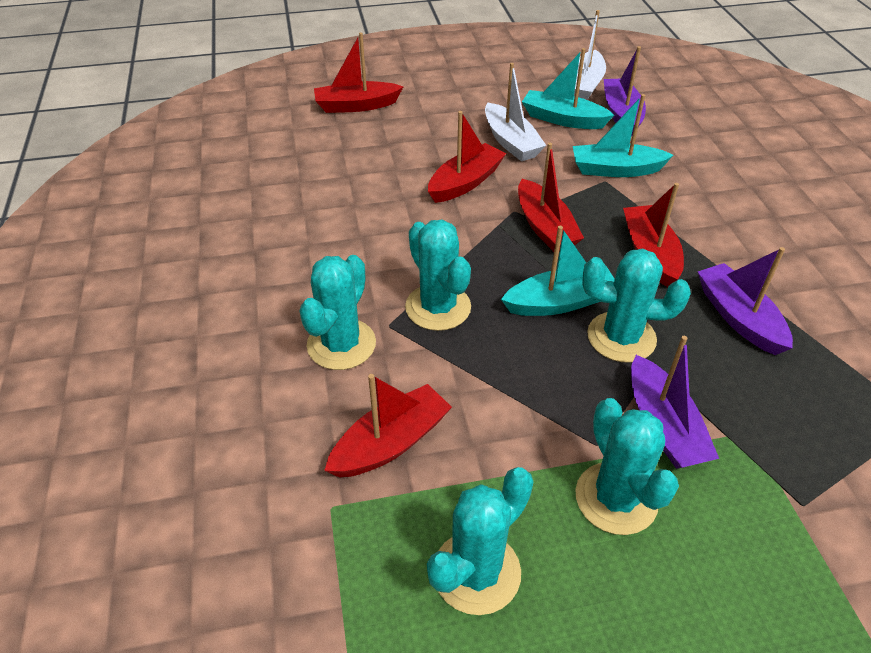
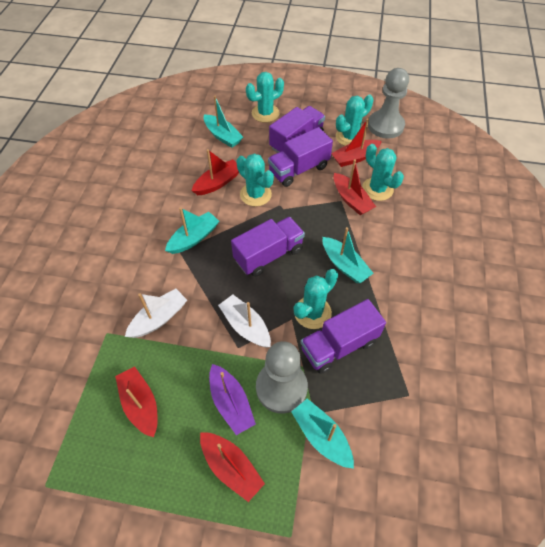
grey pawn: 0 -> 2
purple boat: 3 -> 1
purple truck: 0 -> 4
turquoise boat: 3 -> 4

